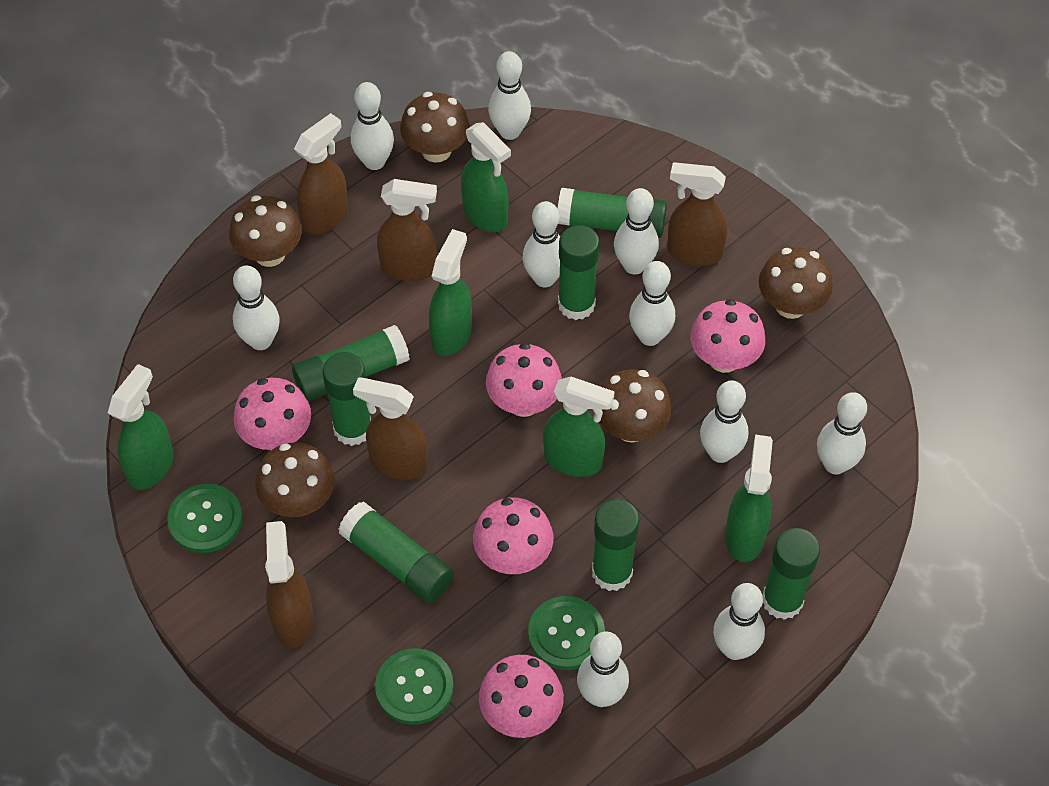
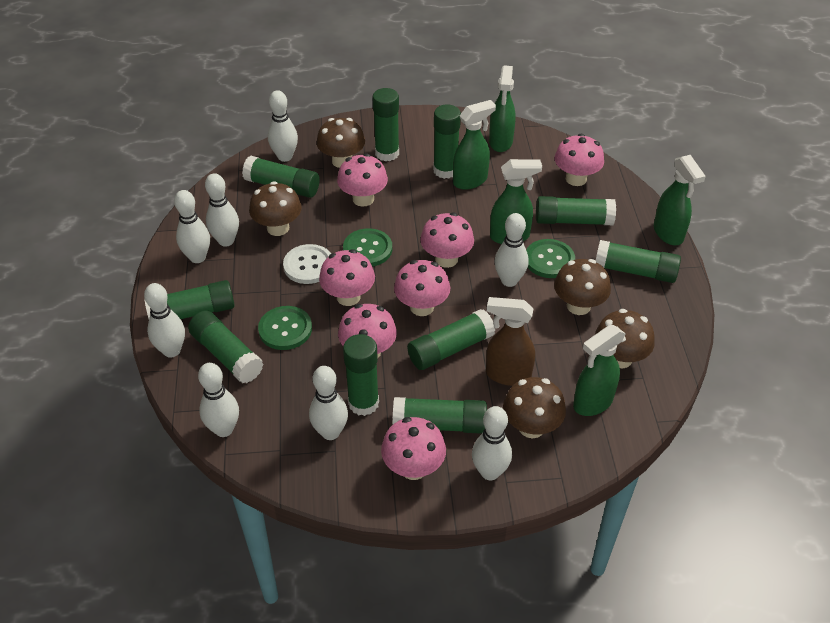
brown spray bottle: 5 -> 1
green glue stick: 7 -> 10
pink mushroom: 5 -> 7
white bowling pin: 10 -> 8
white button: 0 -> 1

